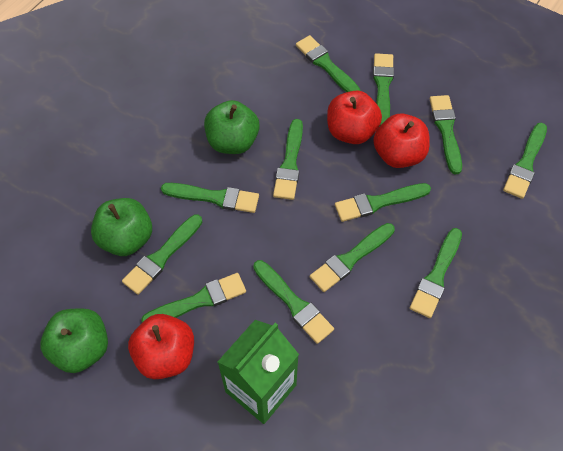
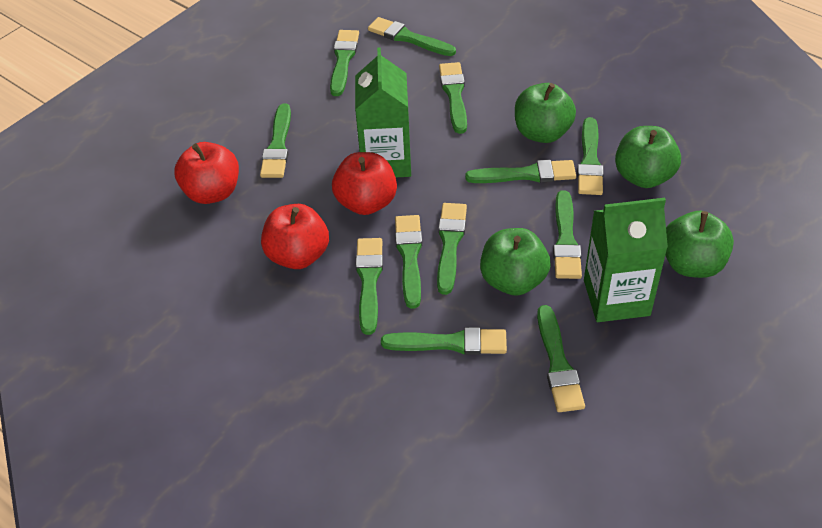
green apple: 3 -> 4
green carton: 1 -> 2

